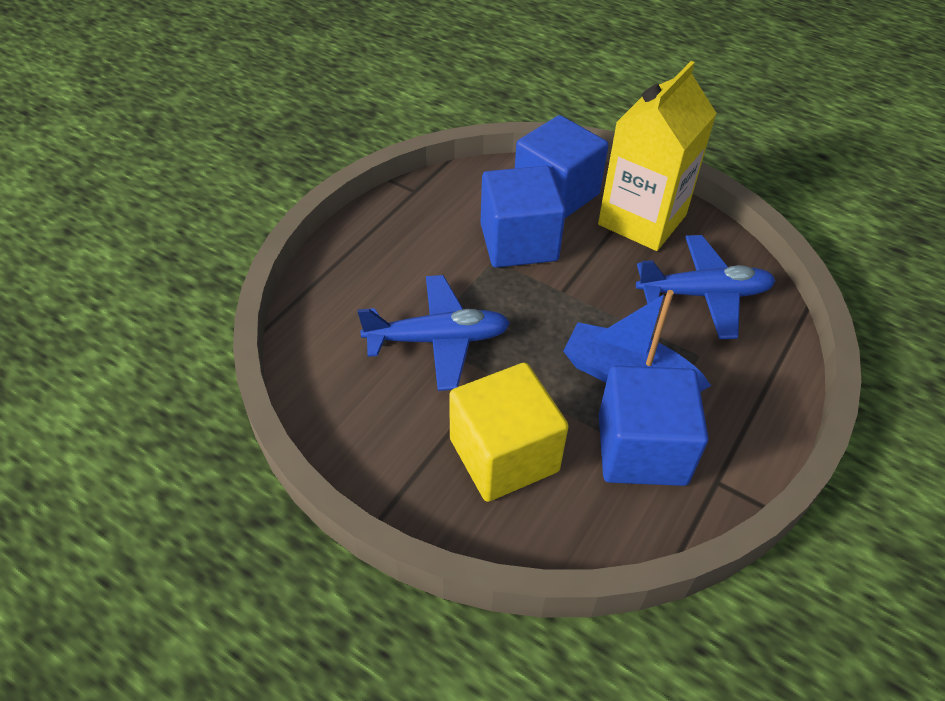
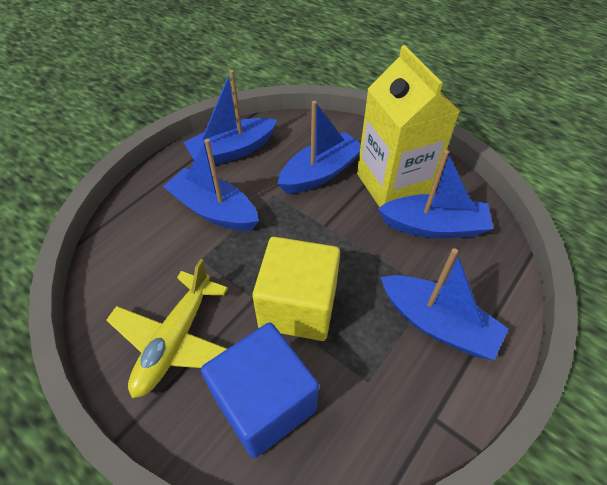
blue boat: 1 -> 5
blue cube: 3 -> 1
blue plane: 2 -> 0
yellow plane: 0 -> 1

